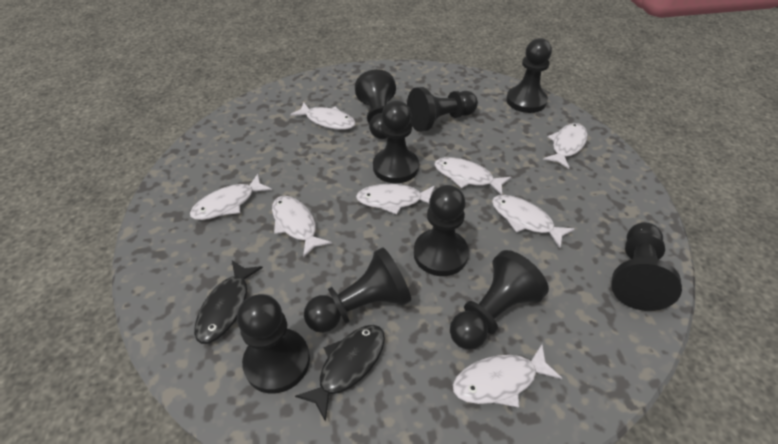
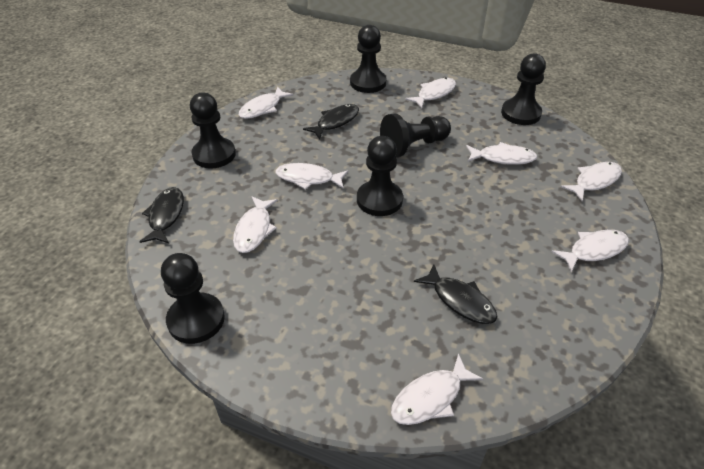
black fish: 2 -> 3
black pawn: 9 -> 6

